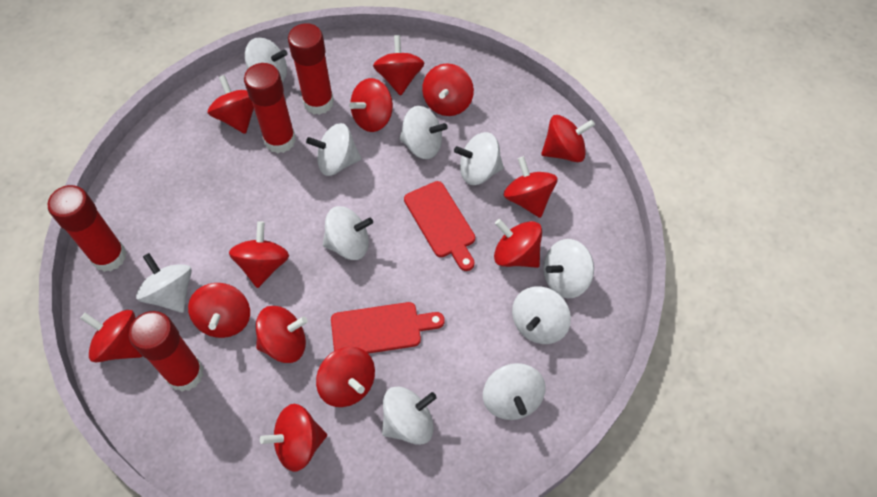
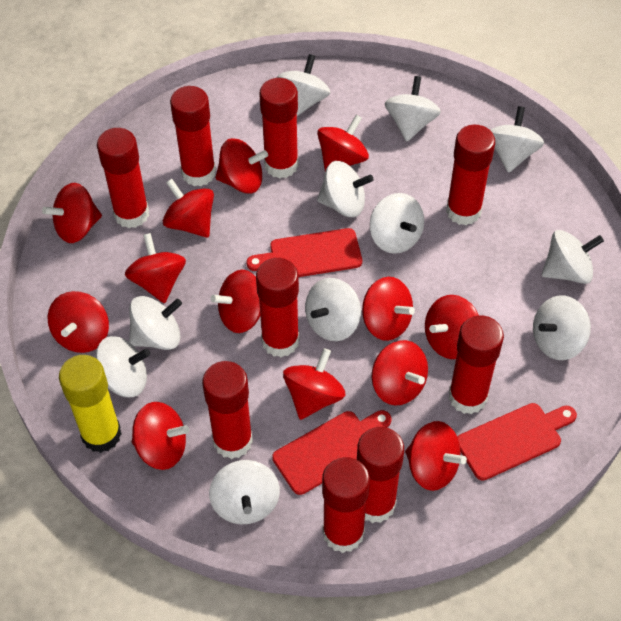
red cutting board: 2 -> 3
red glue stick: 4 -> 9
white spinning top: 10 -> 11
yellow glue stick: 0 -> 1

